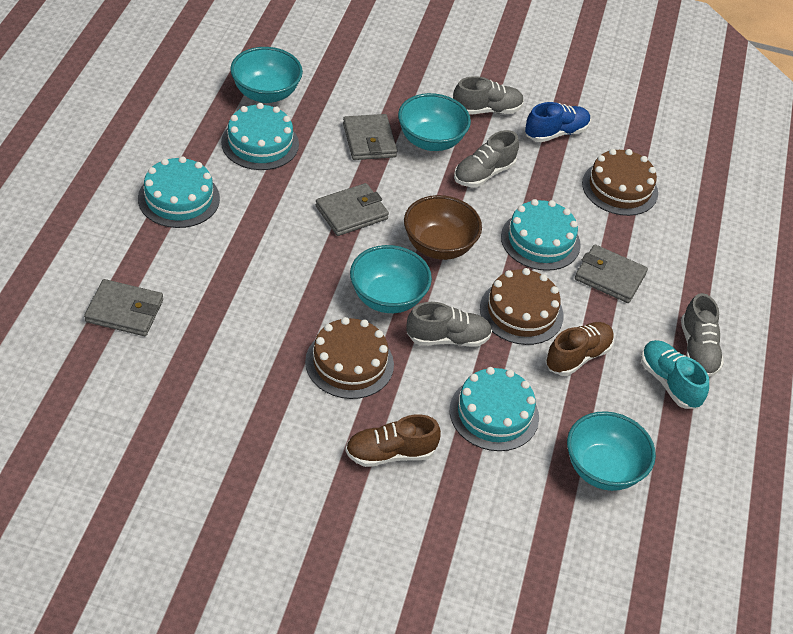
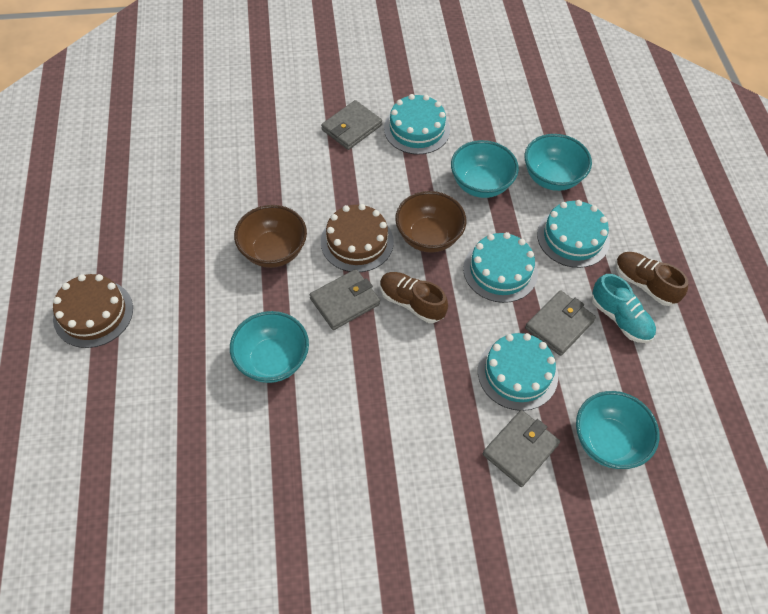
blue shoe: 1 -> 0
brown bowl: 1 -> 2
brown cake: 3 -> 2
grey shoe: 4 -> 0

